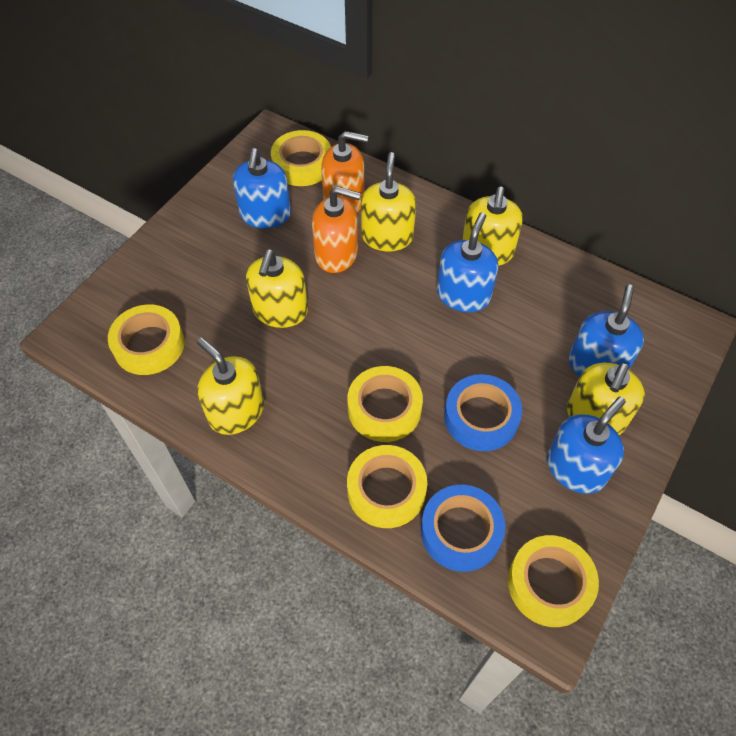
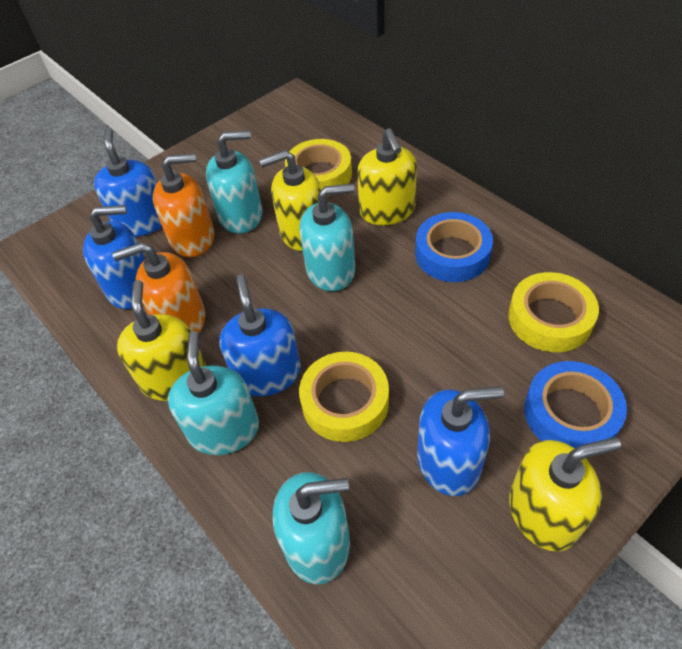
turquoise soap dispenser: 0 -> 4
yellow soap dispenser: 5 -> 4
yellow tape: 5 -> 3

